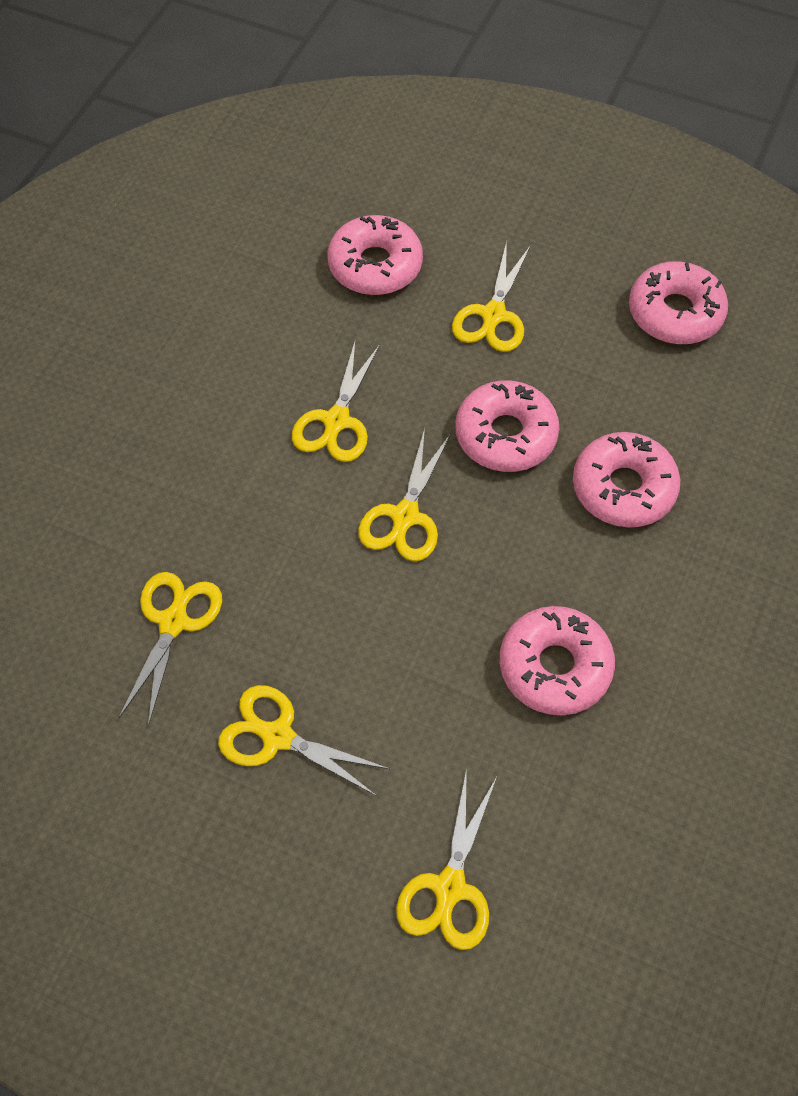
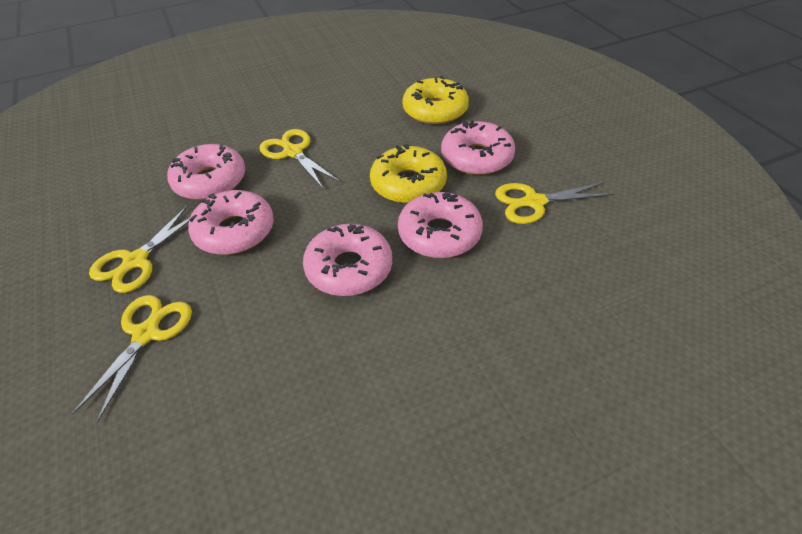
yellow donut: 0 -> 2
yellow scissors: 6 -> 4

